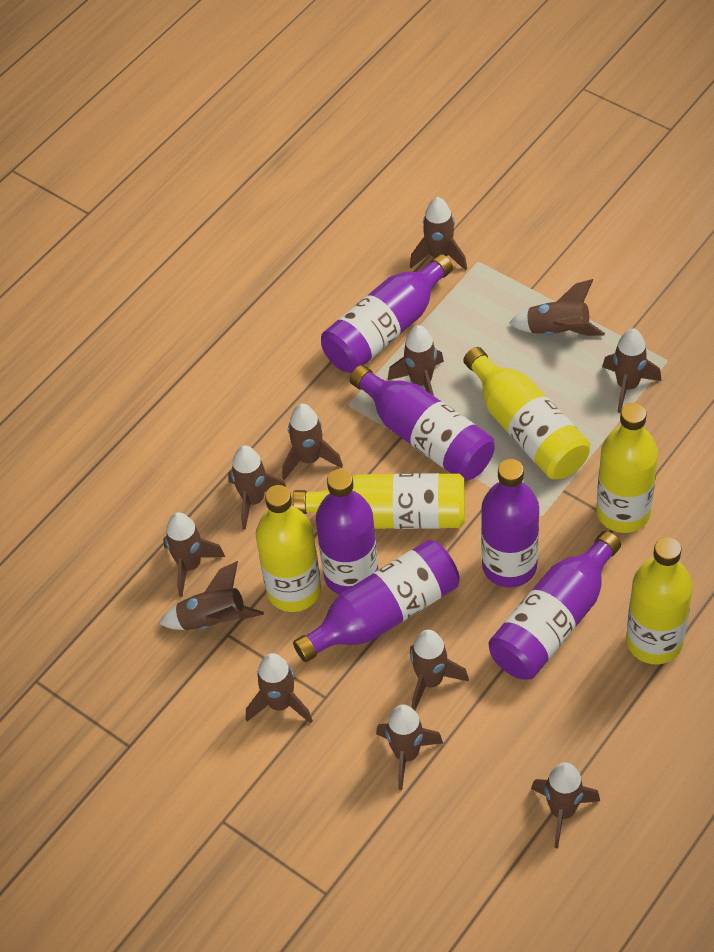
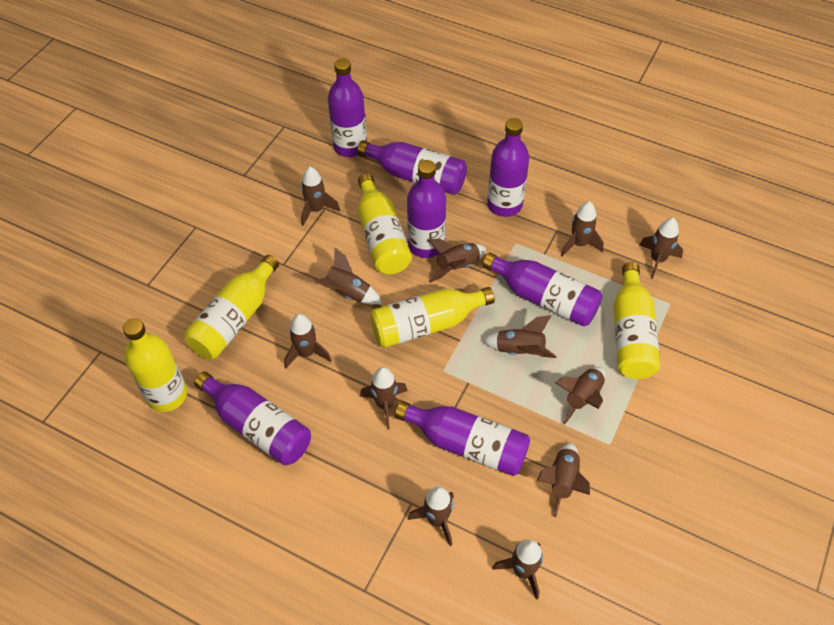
purple bottle: 6 -> 7

